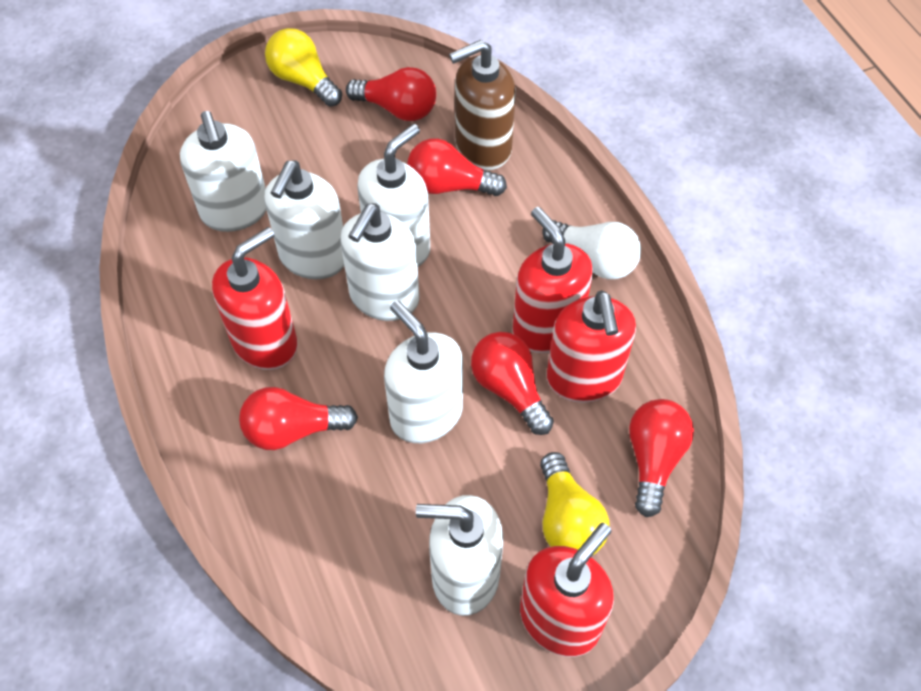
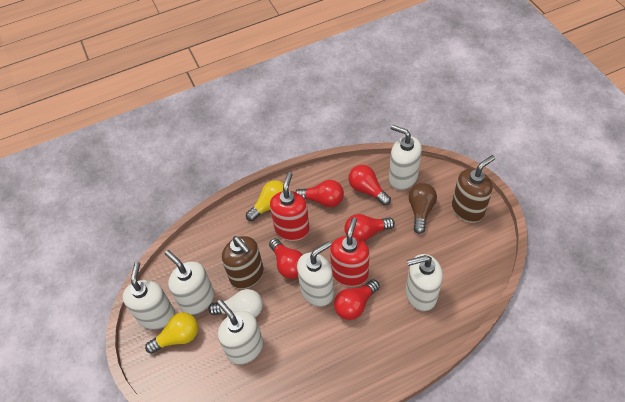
brown light bulb: 0 -> 1
brown soap dispenser: 1 -> 2
red soap dispenser: 4 -> 2

